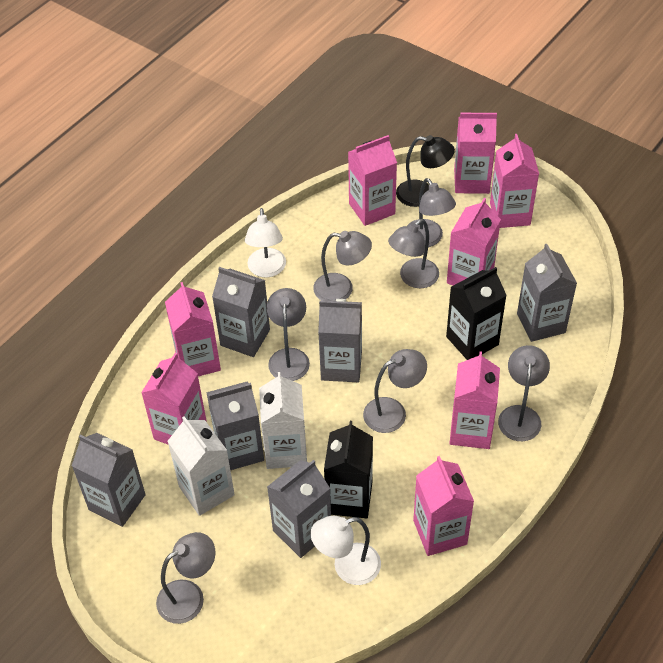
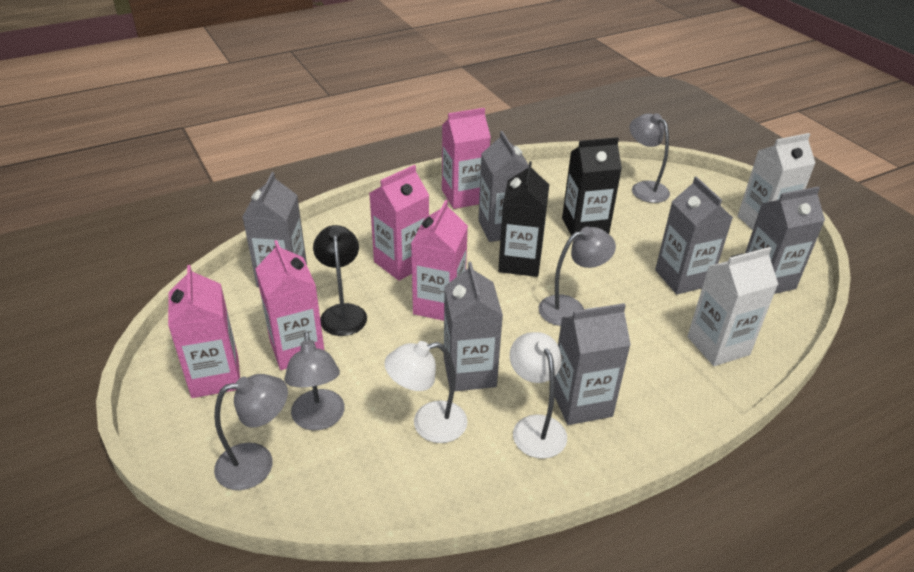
grey lamp: 7 -> 4
pink carton: 8 -> 5

